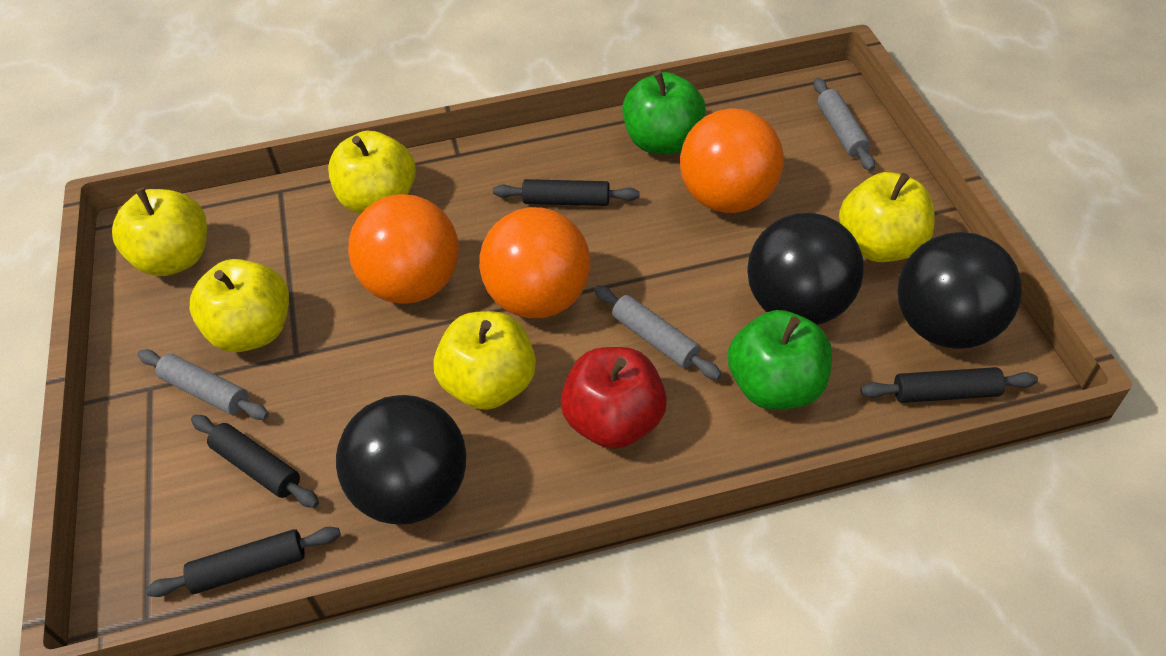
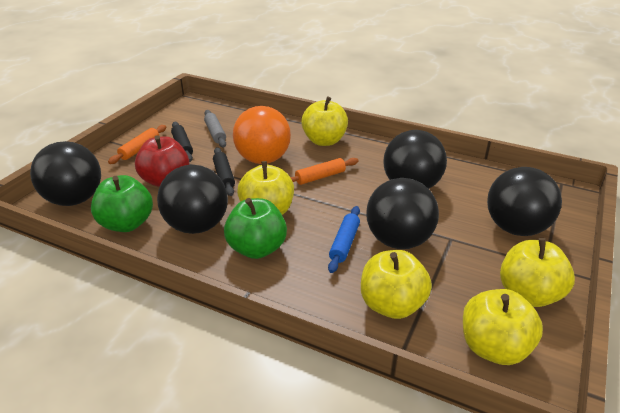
black ball: 3 -> 5
black rolling pin: 4 -> 2
blue rolling pin: 0 -> 1
grey rolling pin: 3 -> 1
orange ball: 3 -> 1
orange rolling pin: 0 -> 2

